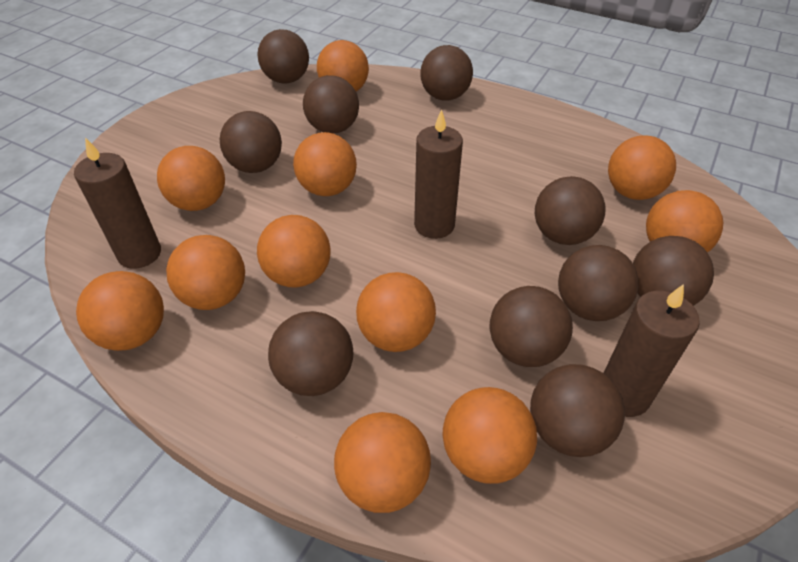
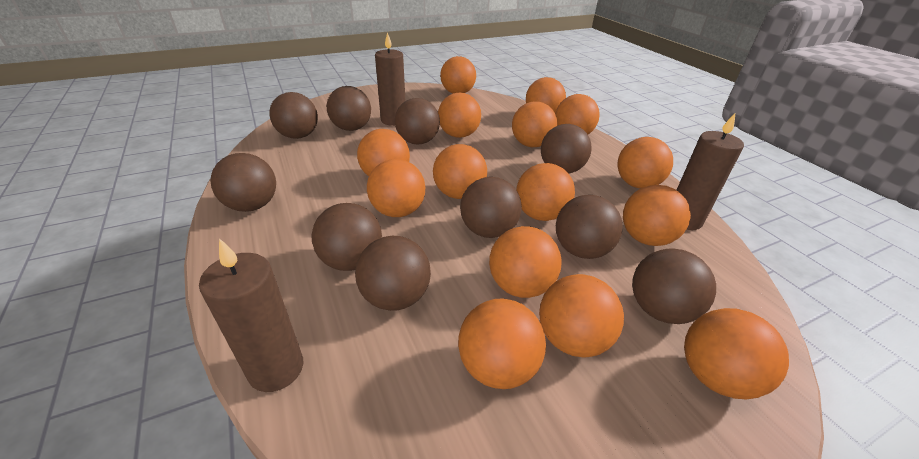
orange ball: 11 -> 15

